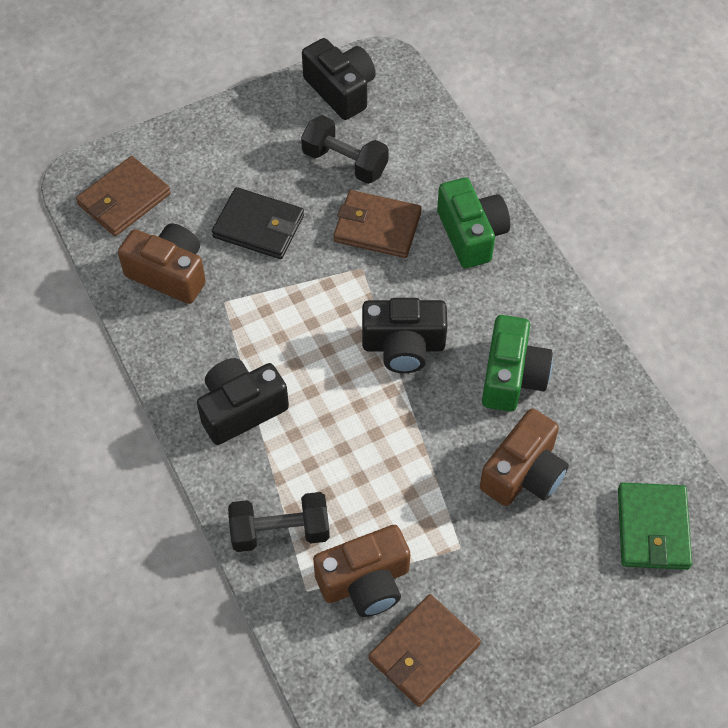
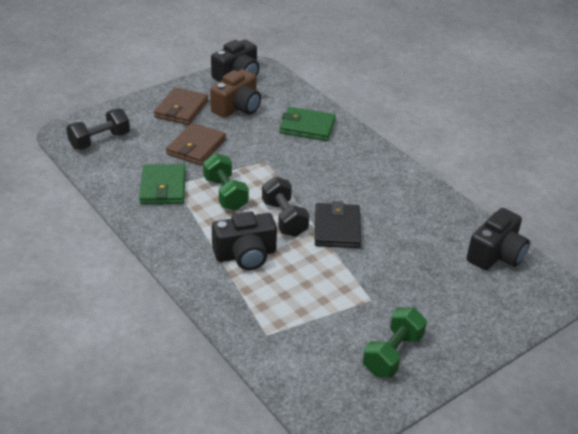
brown camera: 3 -> 1
brown wallet: 3 -> 2
green camera: 2 -> 0
green dumbbell: 0 -> 2
green wallet: 1 -> 2

